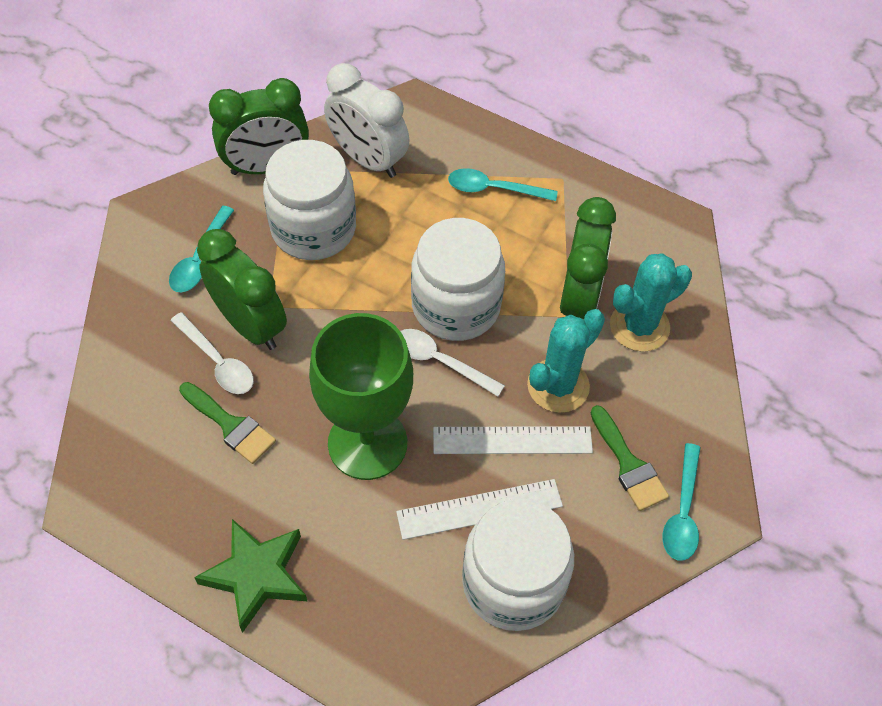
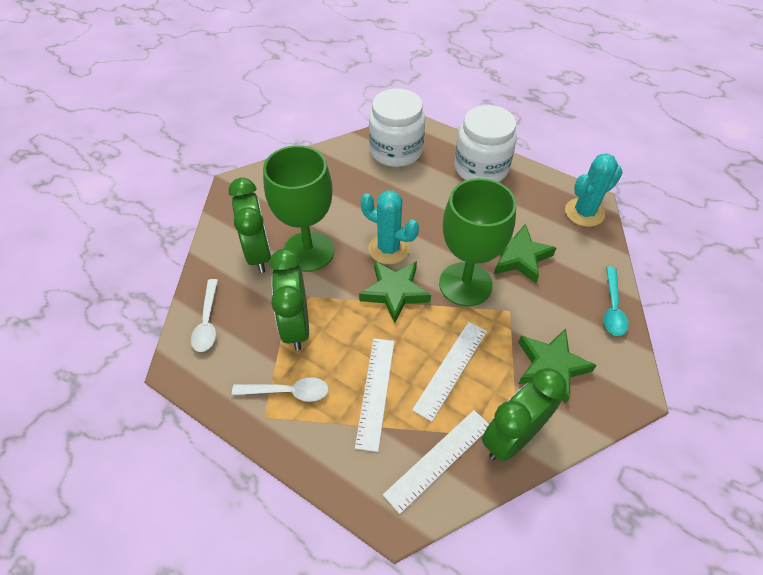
green brush: 2 -> 0
green goblet: 1 -> 2
green star: 1 -> 3
turquoise spoon: 3 -> 1
white clock: 1 -> 0
white jar: 3 -> 2
white ruler: 2 -> 3

